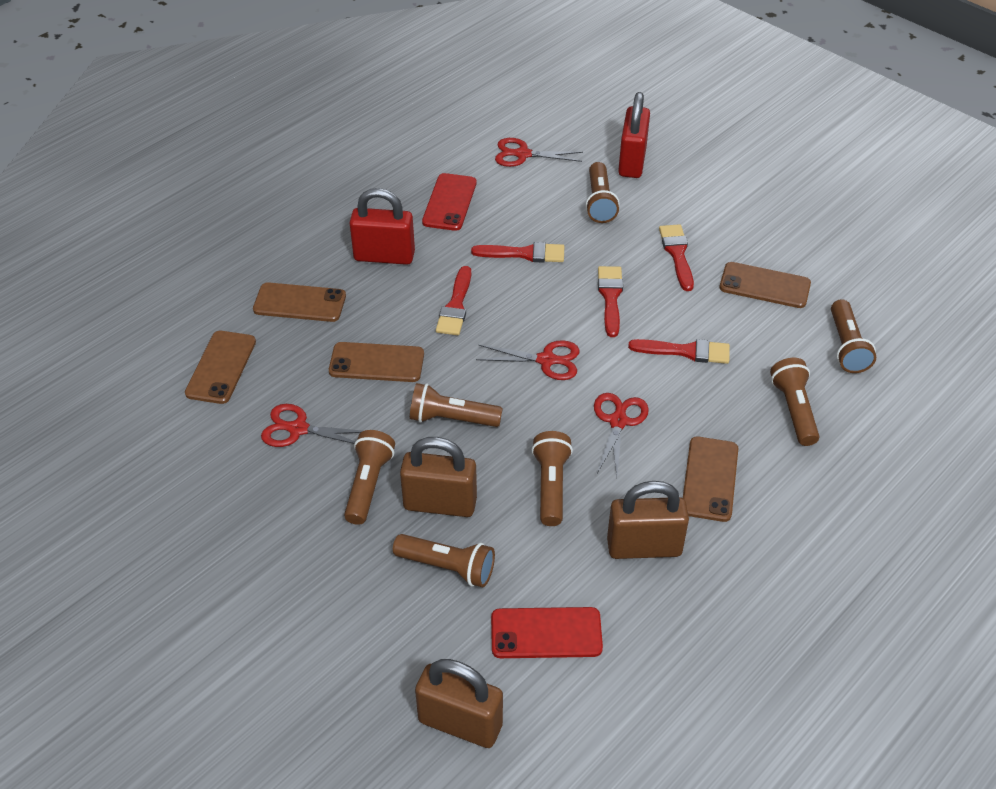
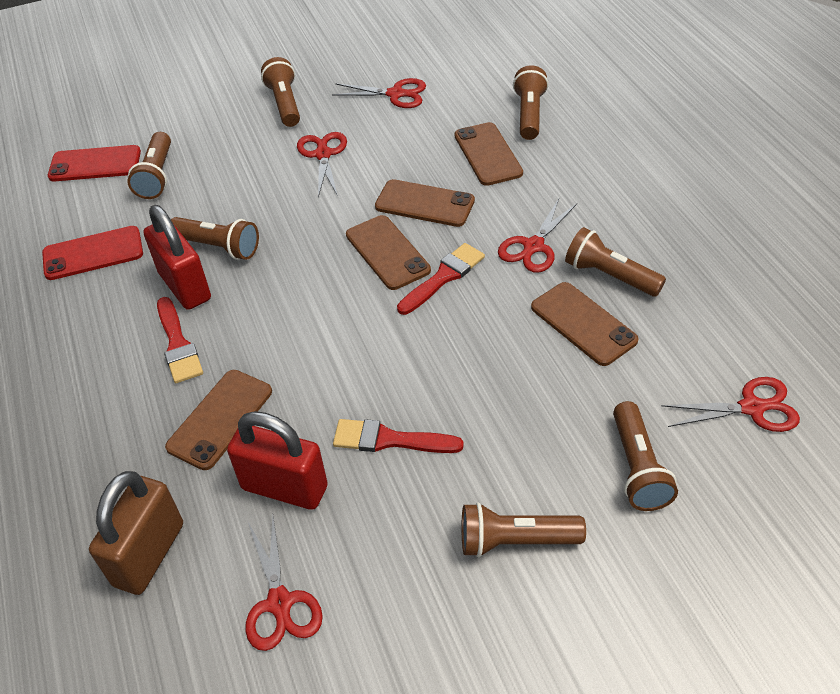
brown padlock: 3 -> 1
red brush: 5 -> 3
red scissors: 4 -> 5

